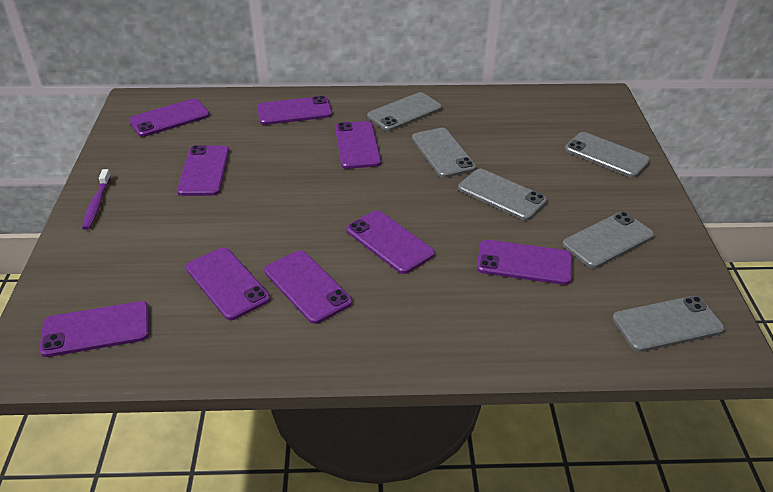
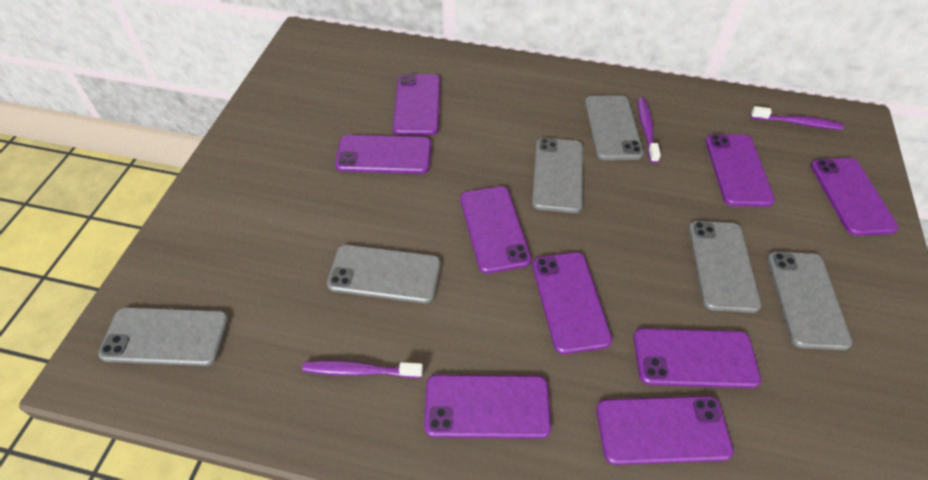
purple toothbrush: 1 -> 3

